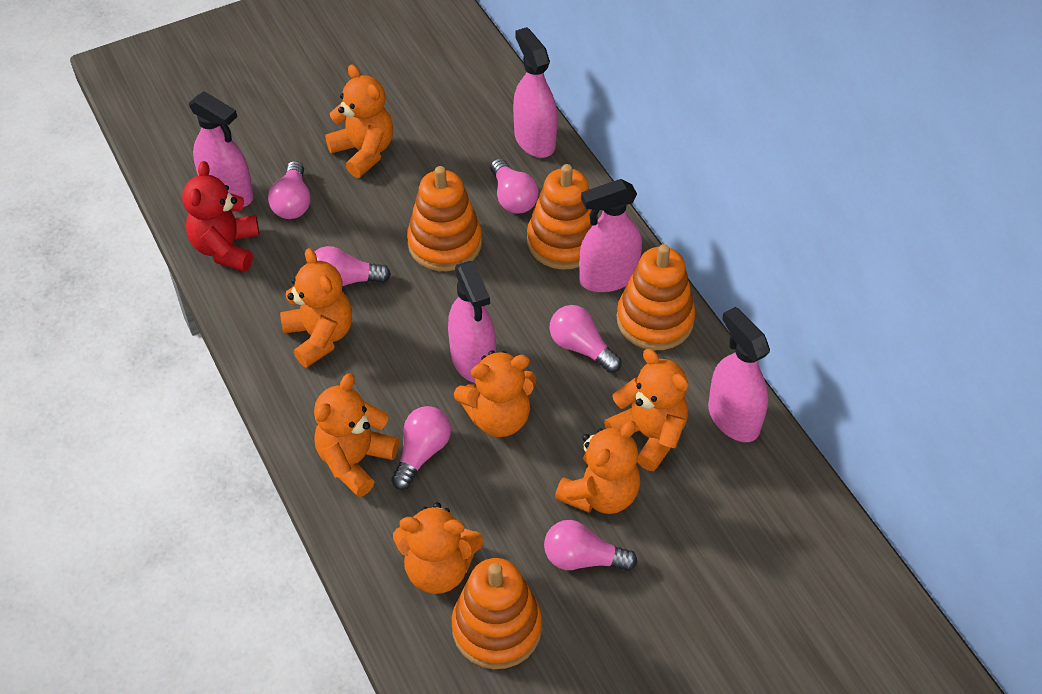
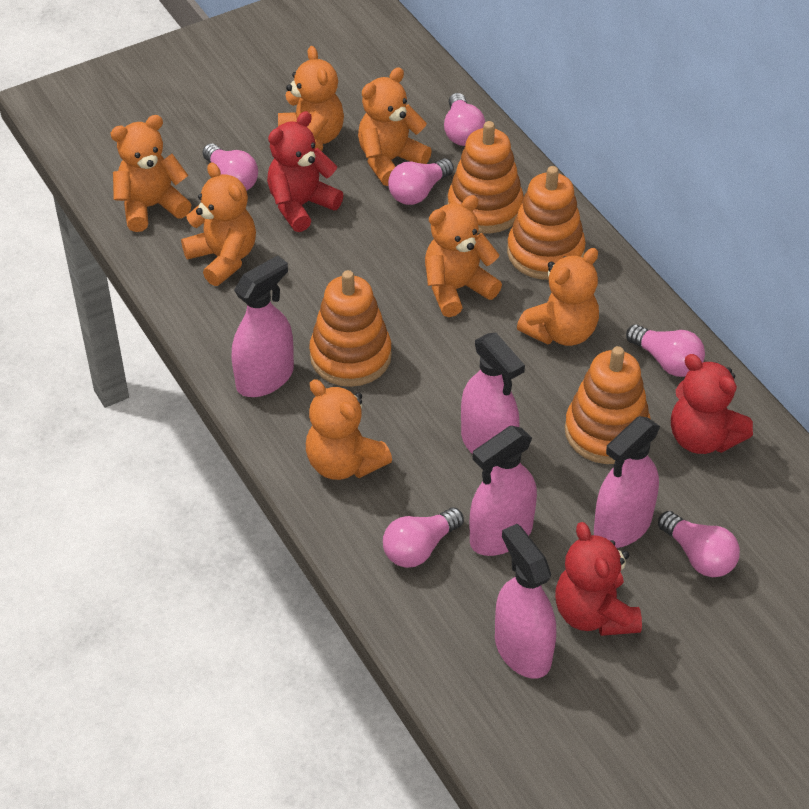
red teddy bear: 1 -> 3

